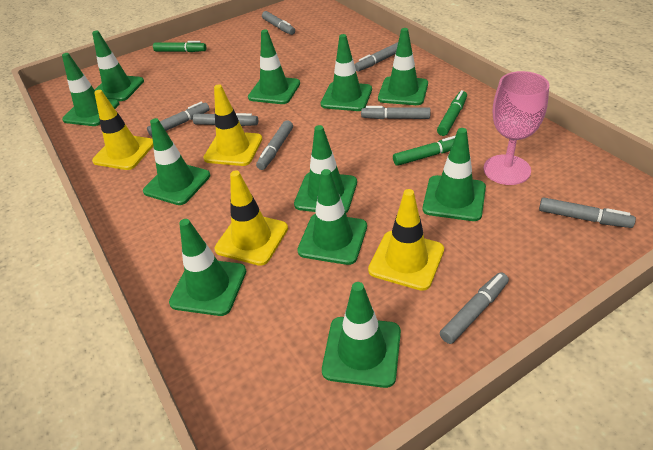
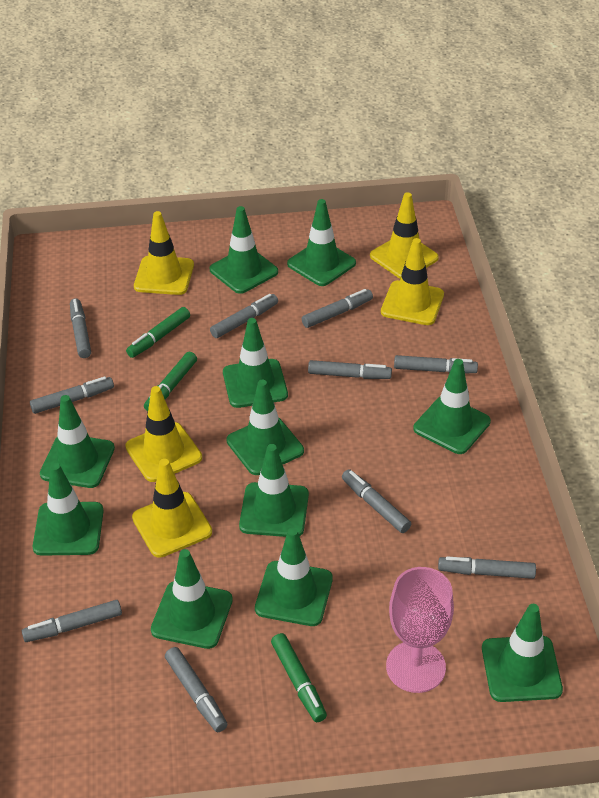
grey marker: 8 -> 10
yellow traffic cone: 4 -> 5

